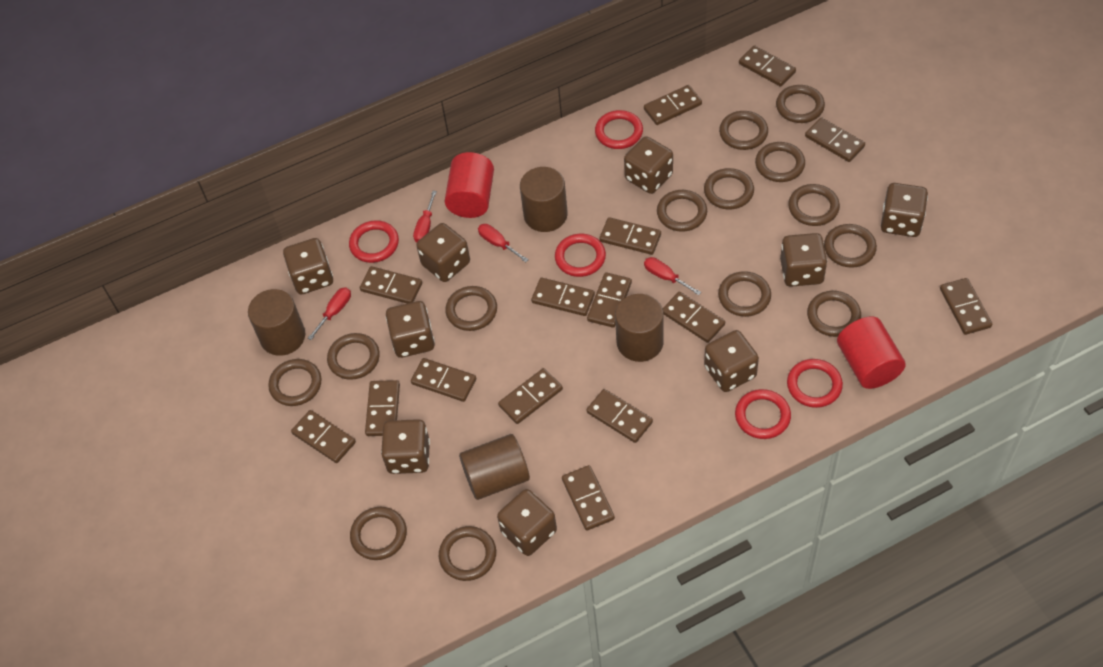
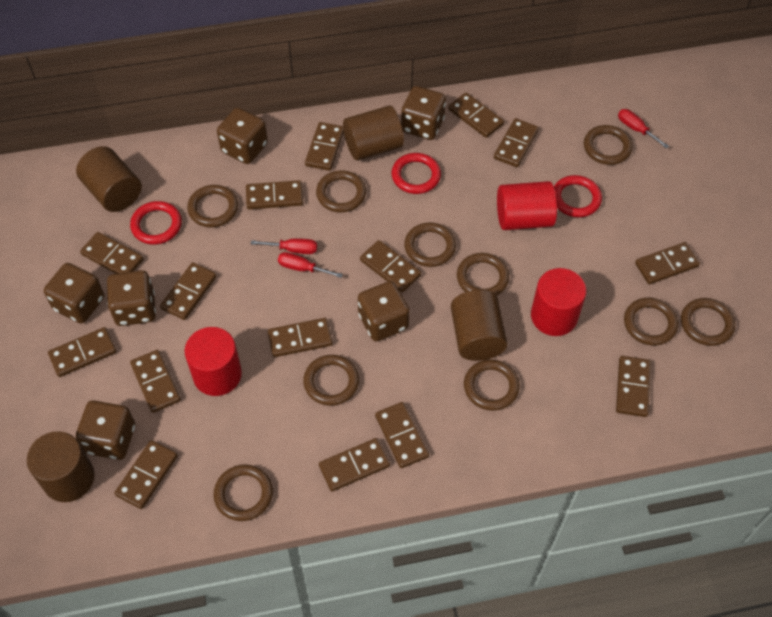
brown dice: 9 -> 6
brown ring: 14 -> 10
red cylinder: 2 -> 3
red ring: 5 -> 3
red screwdriver: 4 -> 3

